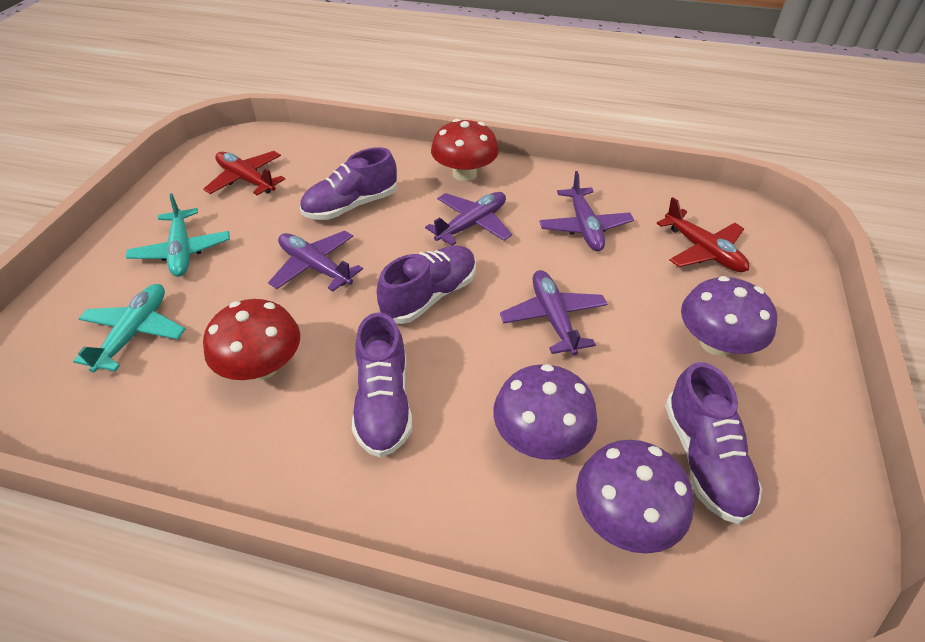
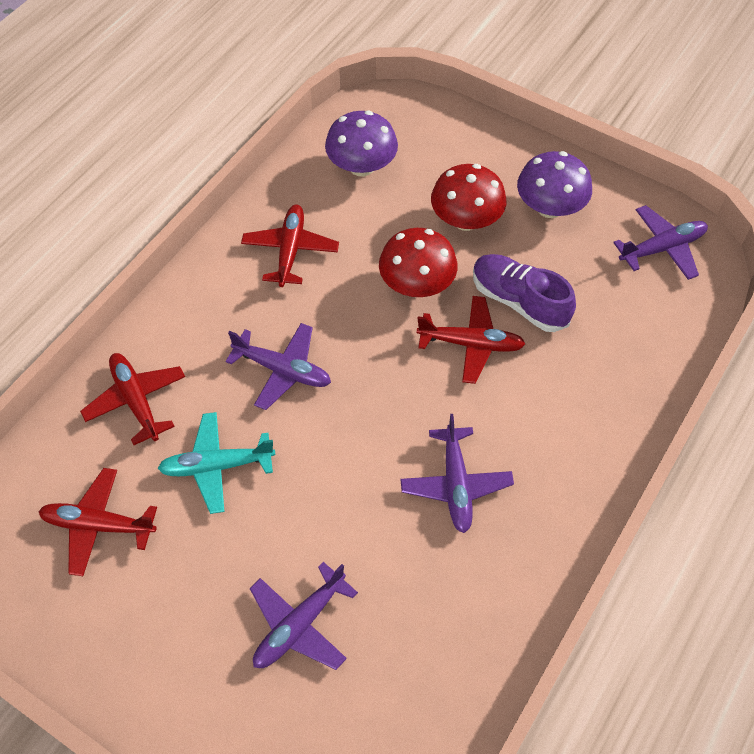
purple mushroom: 3 -> 2
purple shoe: 4 -> 1
red plane: 2 -> 4
turquoise plane: 2 -> 1

